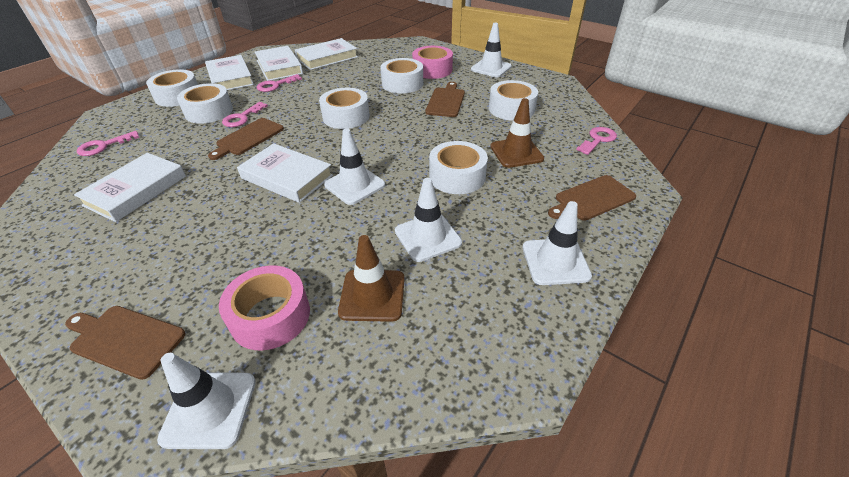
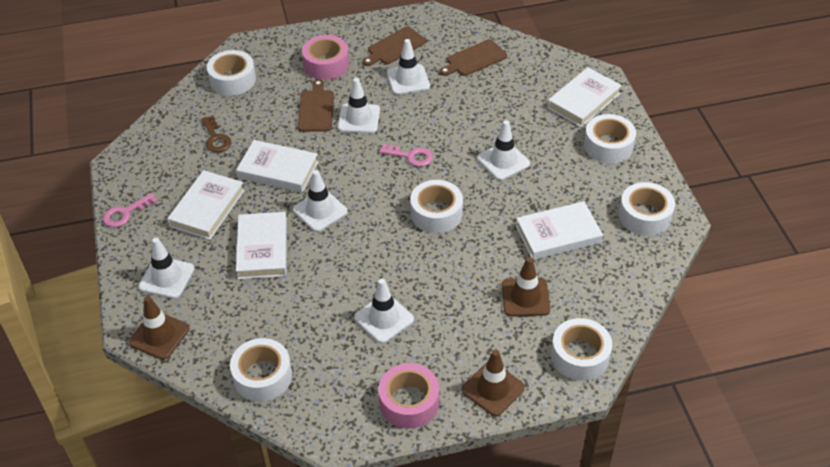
brown cutting board: 4 -> 3
brown key: 0 -> 1
brown traffic cone: 2 -> 3
pink key: 4 -> 2
white traffic cone: 5 -> 6

